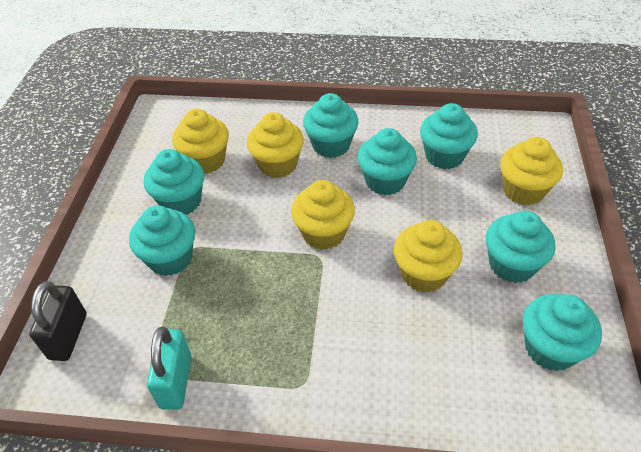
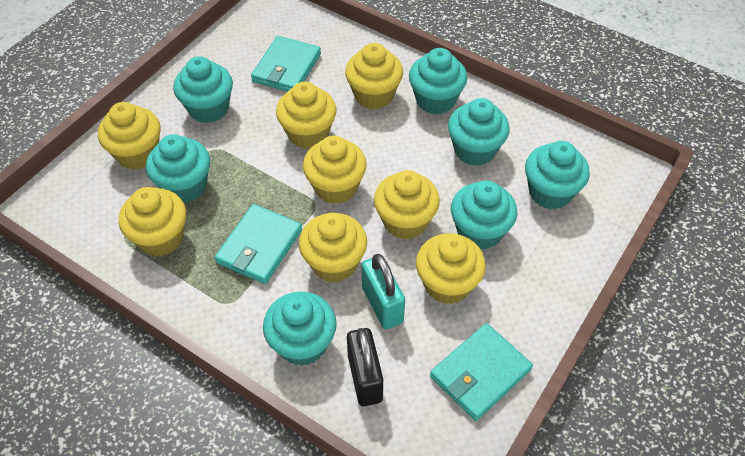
turquoise wallet: 0 -> 3
yellow cupcake: 5 -> 8

